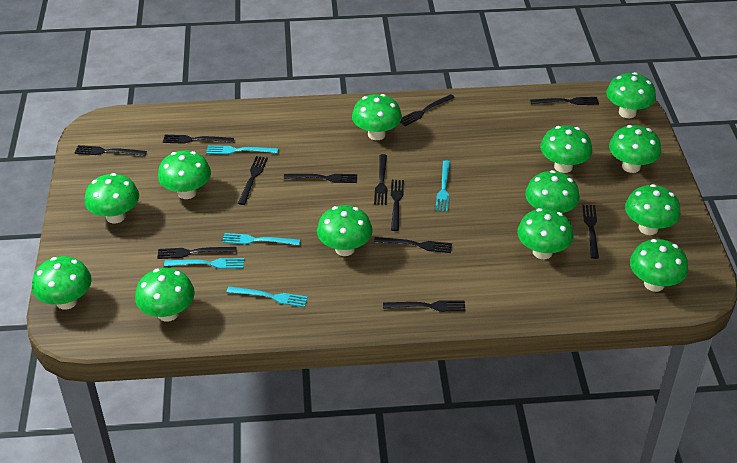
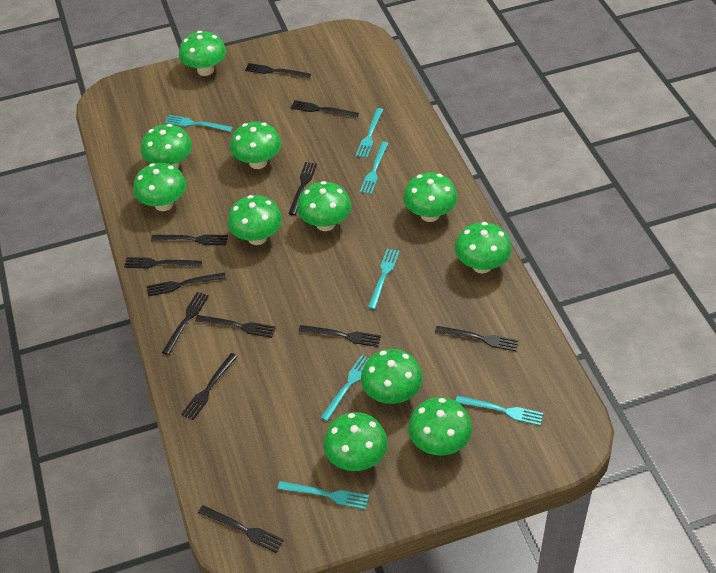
green mushroom: 13 -> 11
turquoise fork: 5 -> 7

